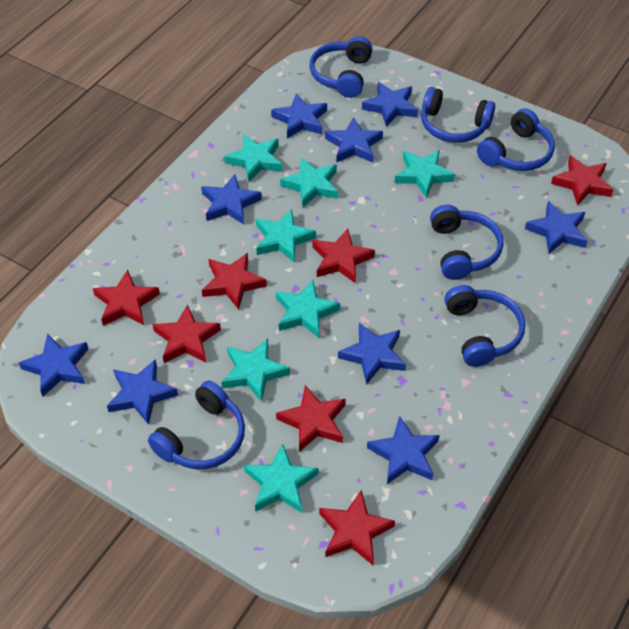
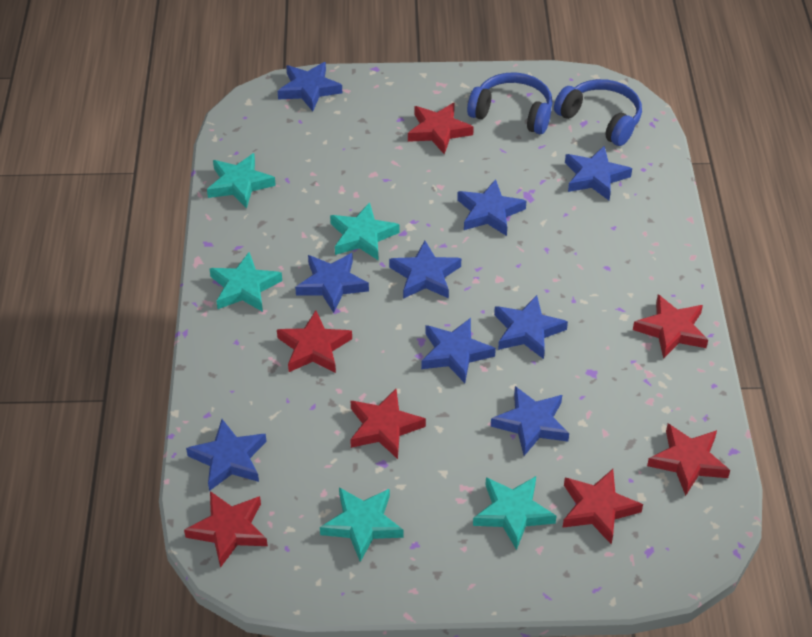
blue headphones: 6 -> 2
turquoise star: 7 -> 5

